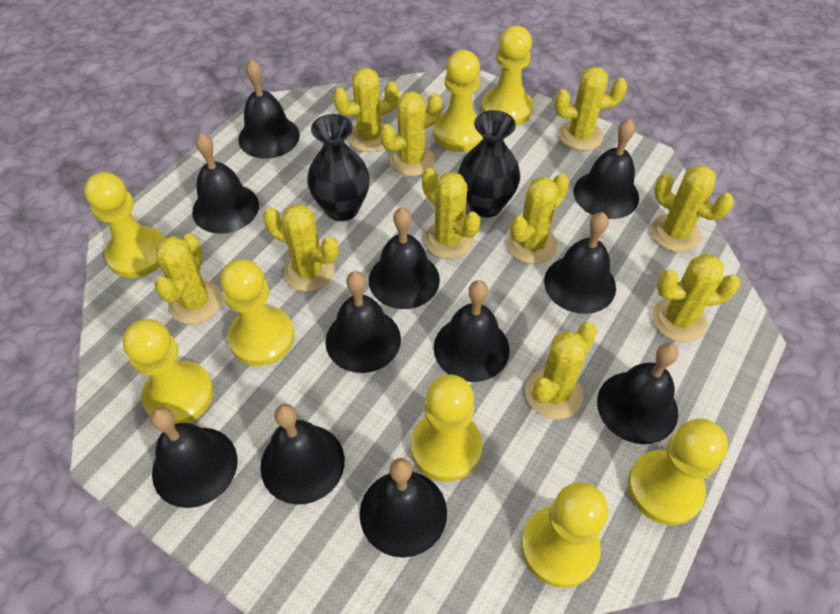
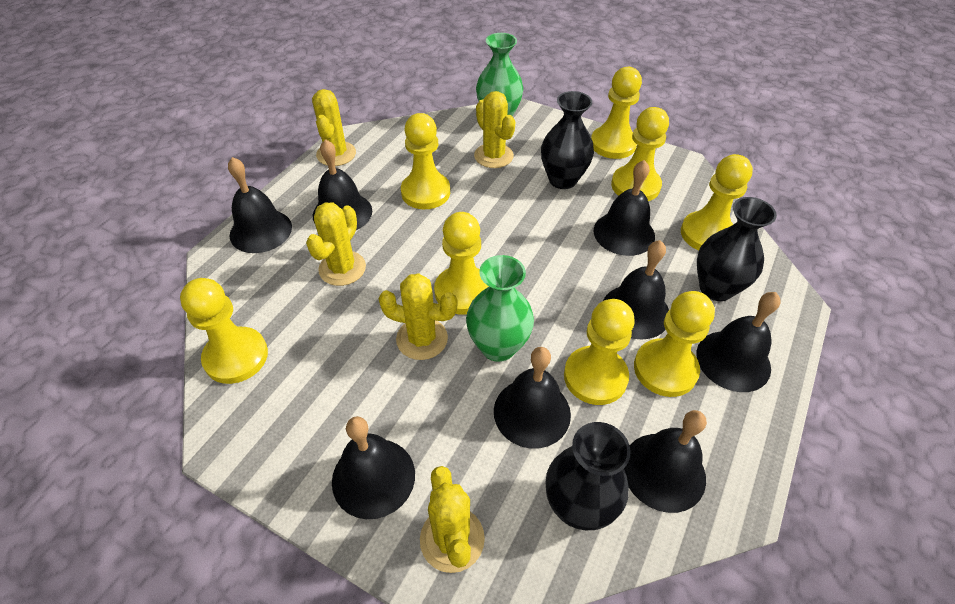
black bell: 11 -> 8
black vase: 2 -> 3
green vase: 0 -> 2
yellow cactus: 10 -> 5

